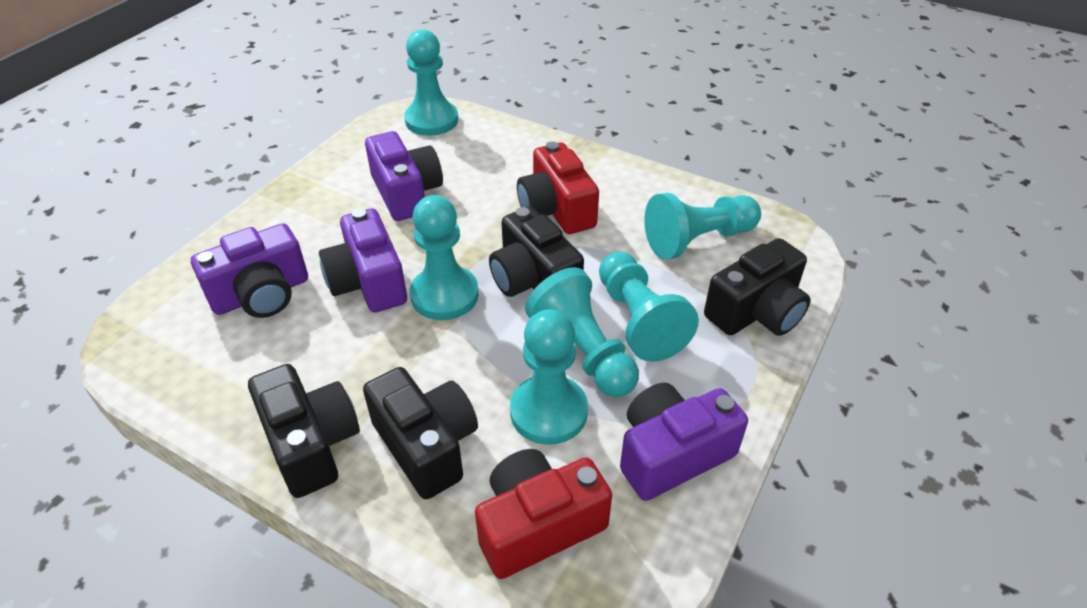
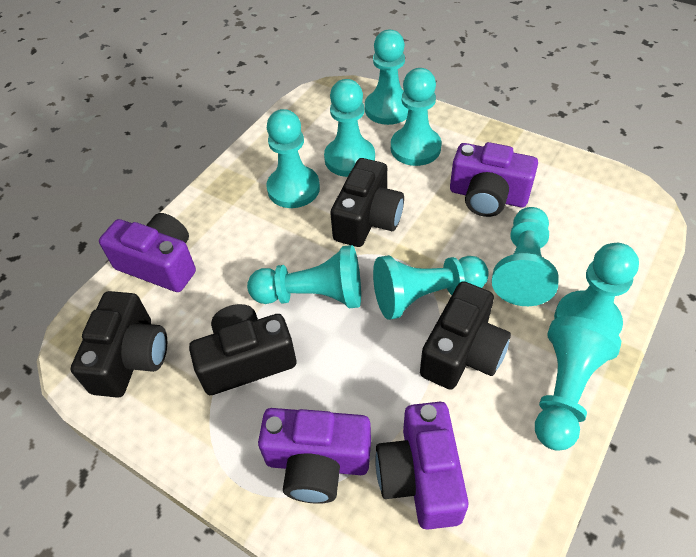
red camera: 2 -> 0
turquoise pawn: 6 -> 9

